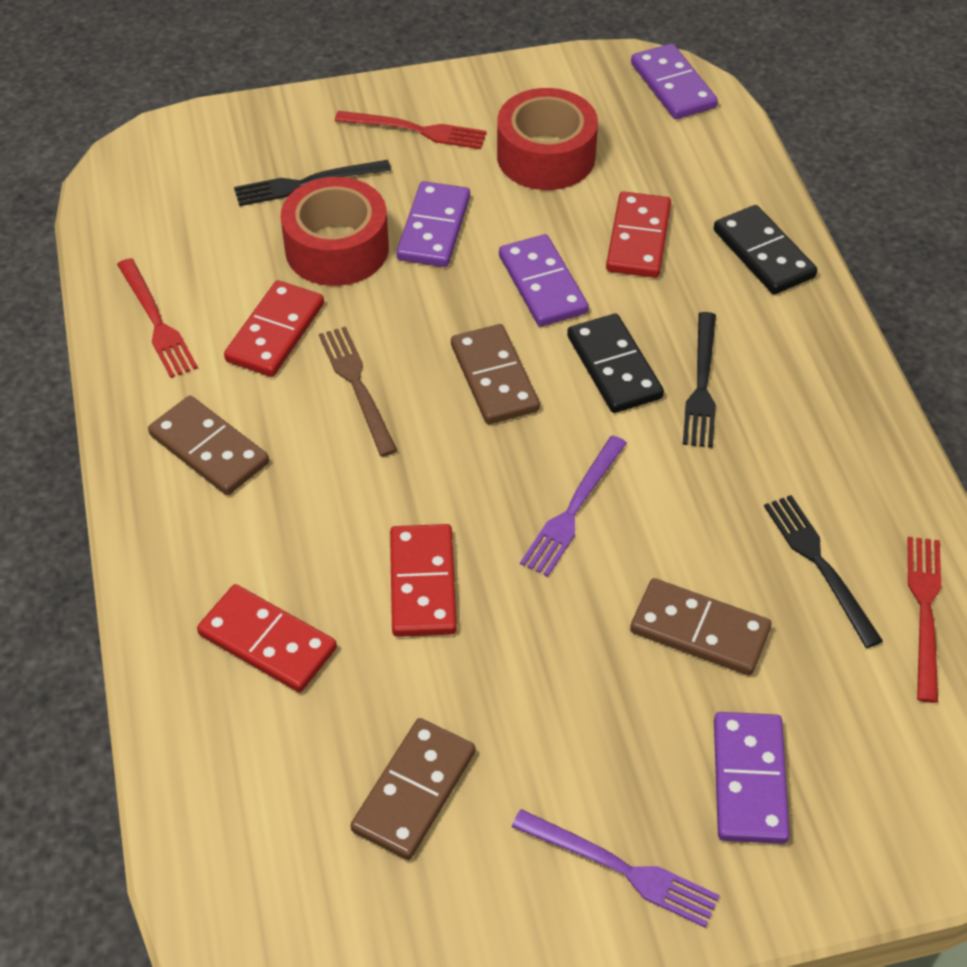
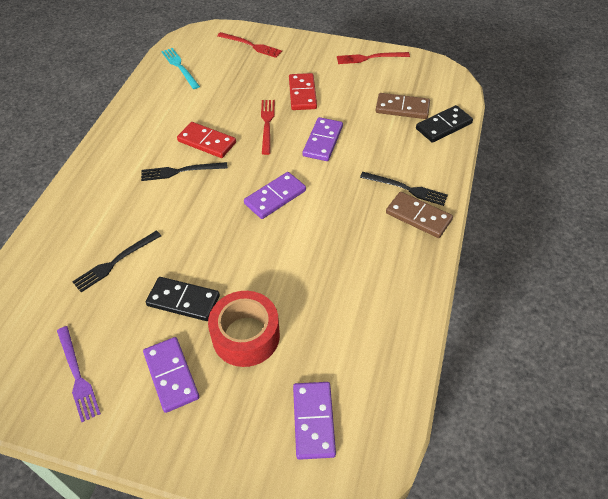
brown domino: 4 -> 2
brown fork: 1 -> 0
purple fork: 2 -> 1
red domino: 4 -> 2
red tape: 2 -> 1
turquoise fork: 0 -> 1

